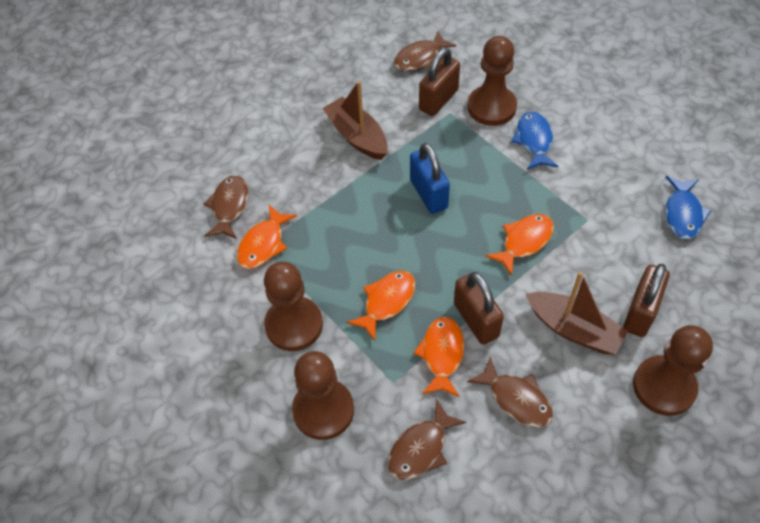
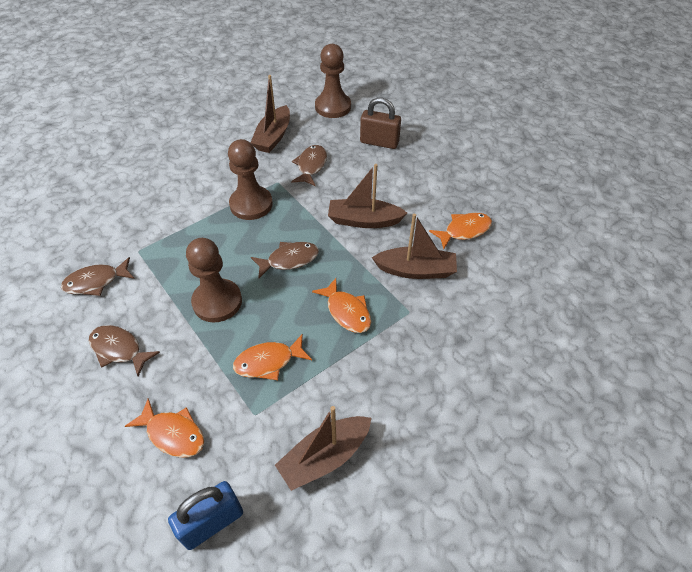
blue fish: 2 -> 0
brown boat: 2 -> 4
brown padlock: 3 -> 1
brown pawn: 4 -> 3

